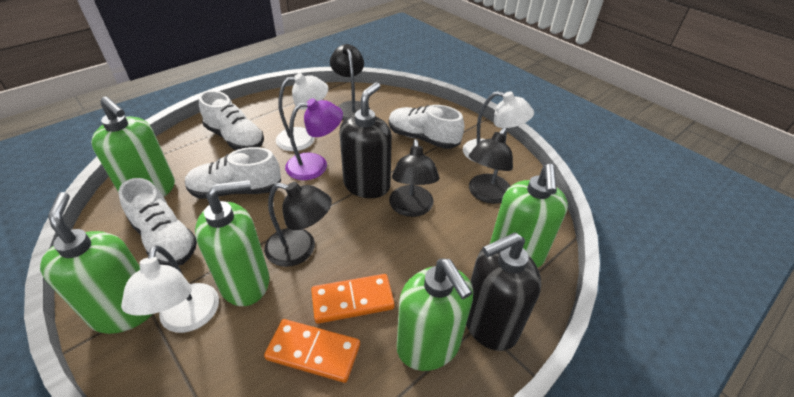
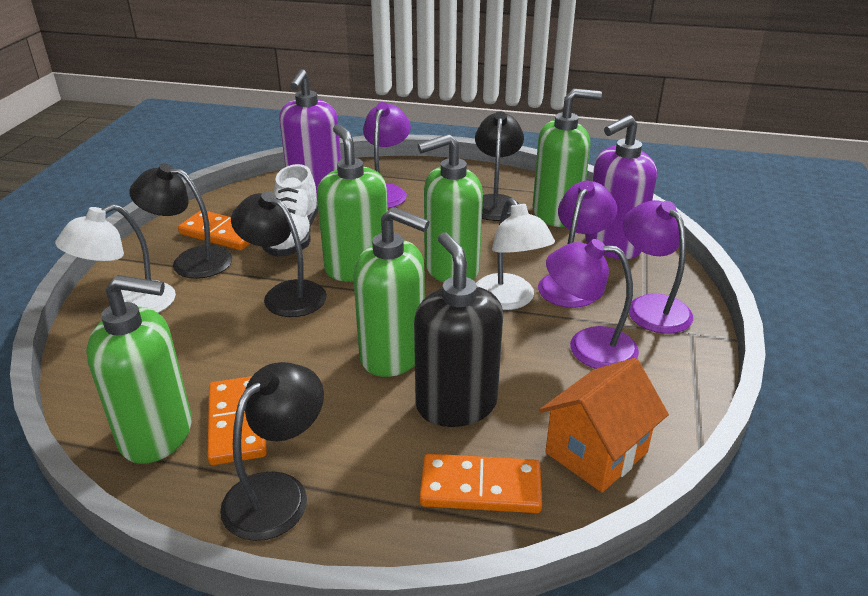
black soap dispenser: 2 -> 1
orange domino: 2 -> 3
orange house: 0 -> 1
purple lamp: 1 -> 4
purple soap dispenser: 0 -> 2
white lamp: 3 -> 2
white shoe: 4 -> 1

